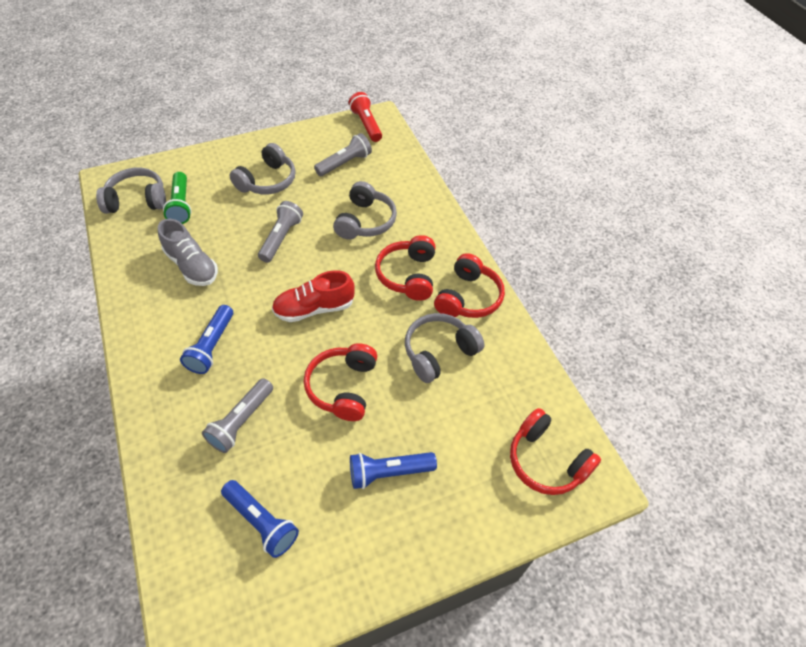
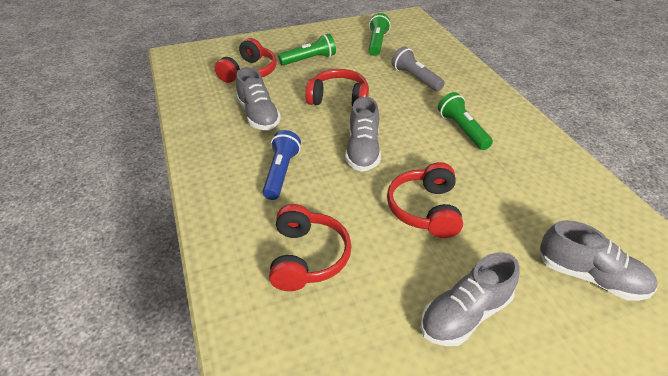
blue flashlight: 3 -> 1
green flashlight: 1 -> 3
grey flashlight: 3 -> 1
grey headphones: 4 -> 0
grey shoe: 1 -> 4
red flashlight: 1 -> 0
red shoe: 1 -> 0

